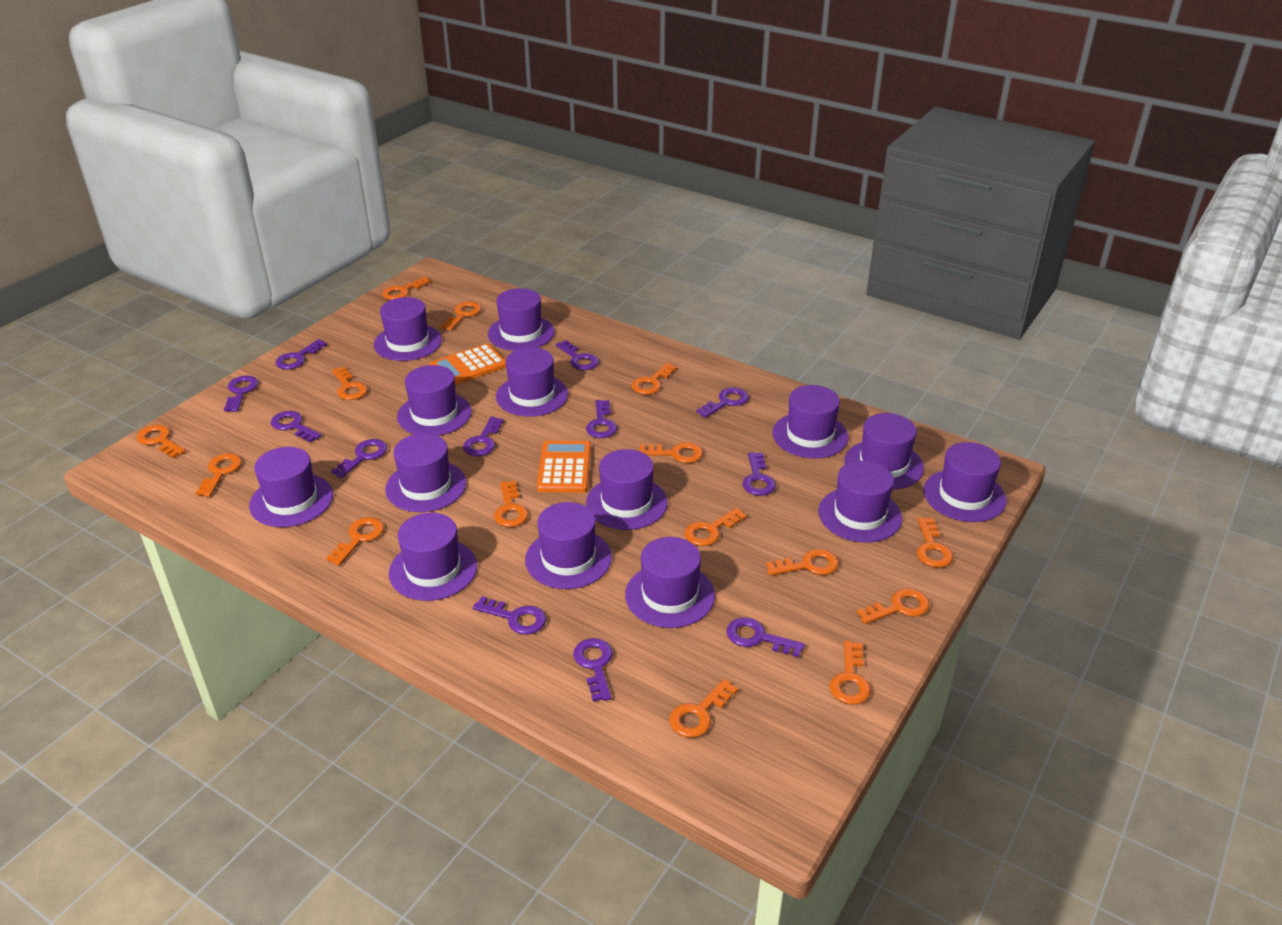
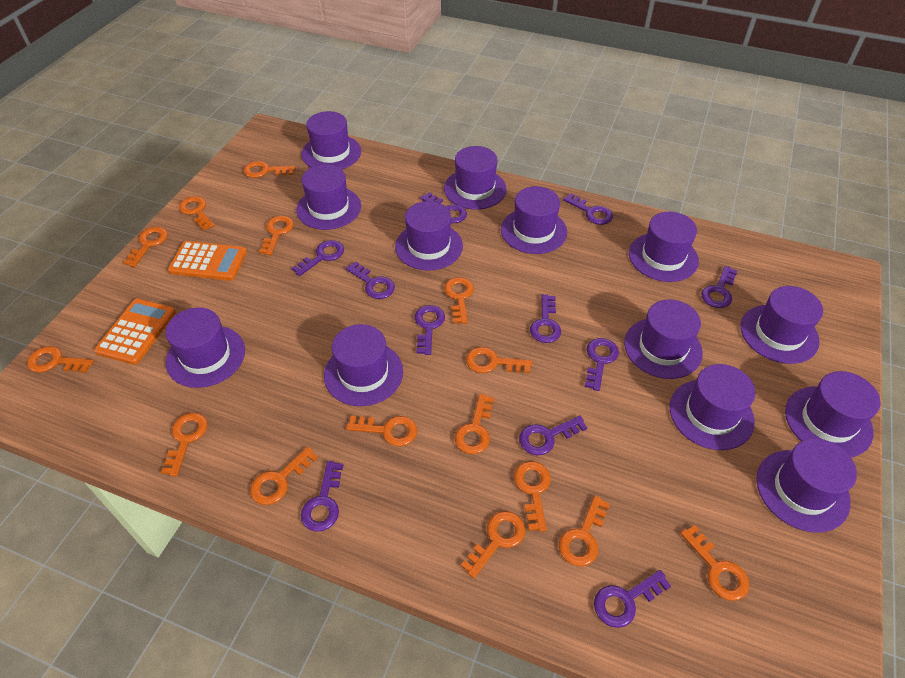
purple hat: 14 -> 13
purple key: 12 -> 11

